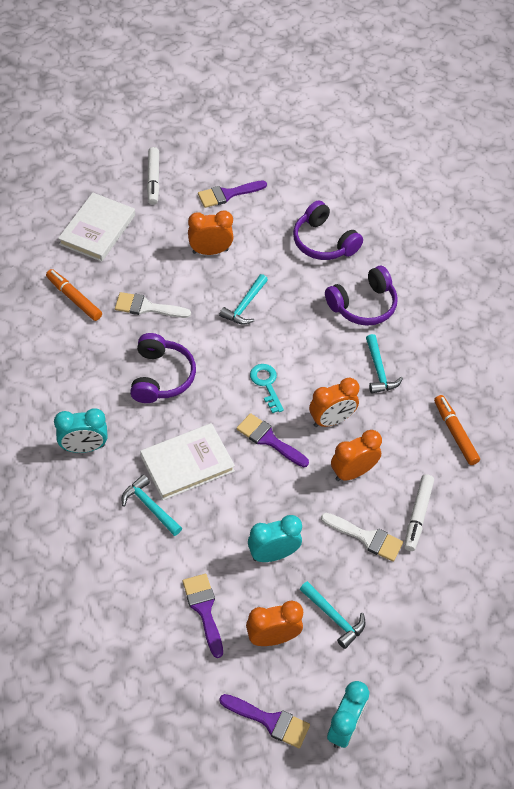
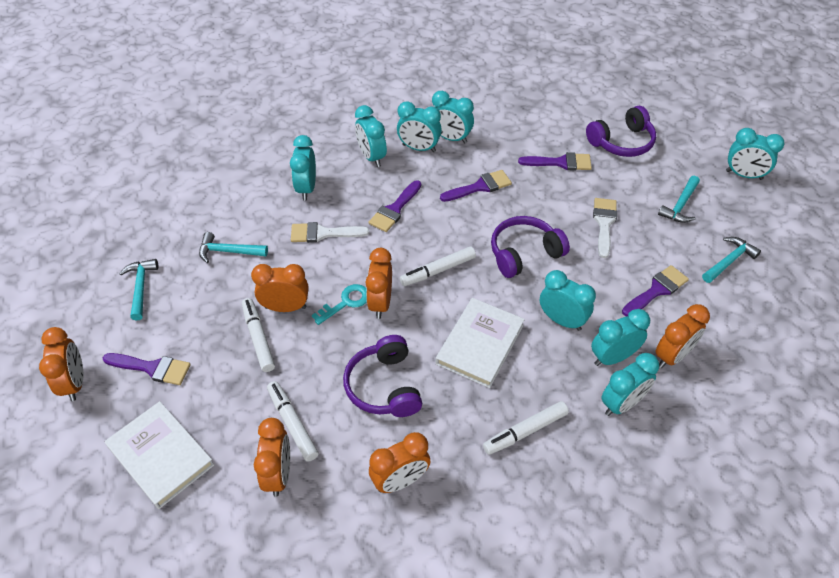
orange clock: 4 -> 6
orange marker: 2 -> 0
purple brush: 4 -> 5
turquoise clock: 3 -> 8
white marker: 2 -> 4

